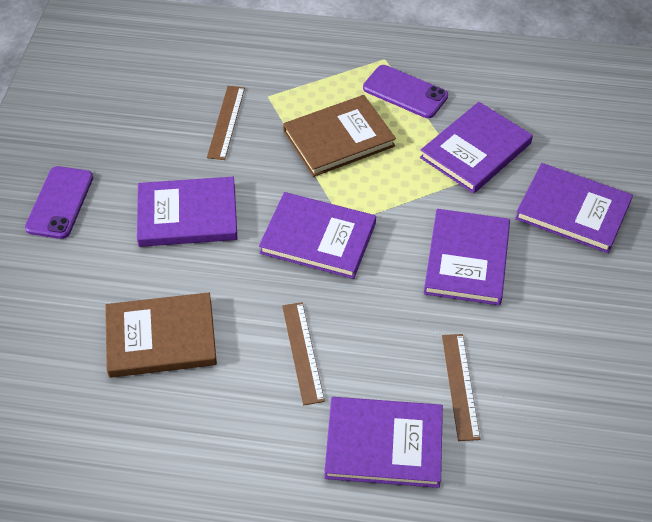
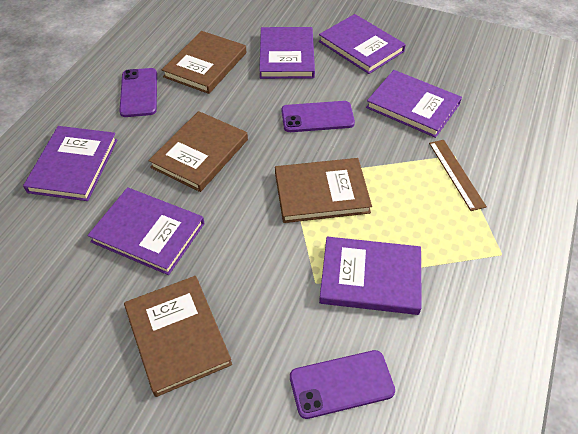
brown book: 2 -> 4
brown ruler: 3 -> 1
purple phone: 2 -> 3

